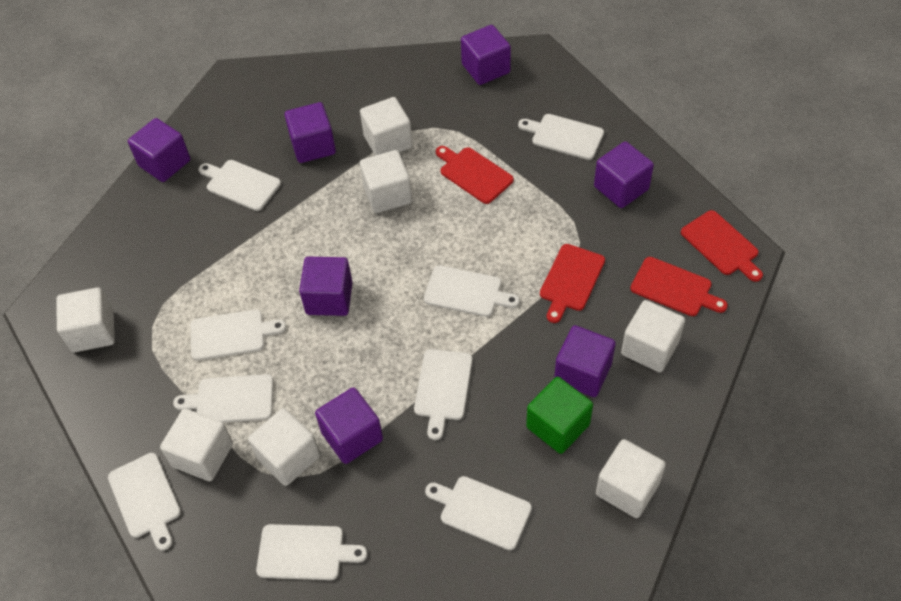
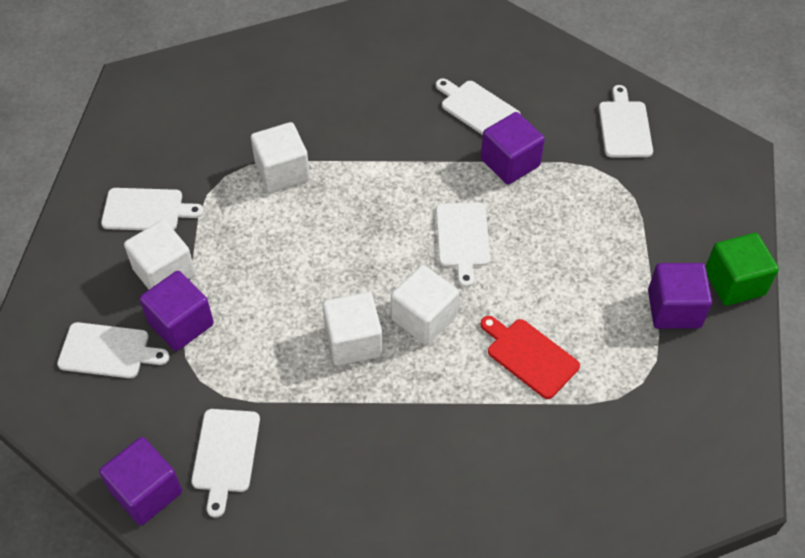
purple cube: 7 -> 4
red cutting board: 4 -> 1
white cube: 7 -> 4
white cutting board: 9 -> 6

